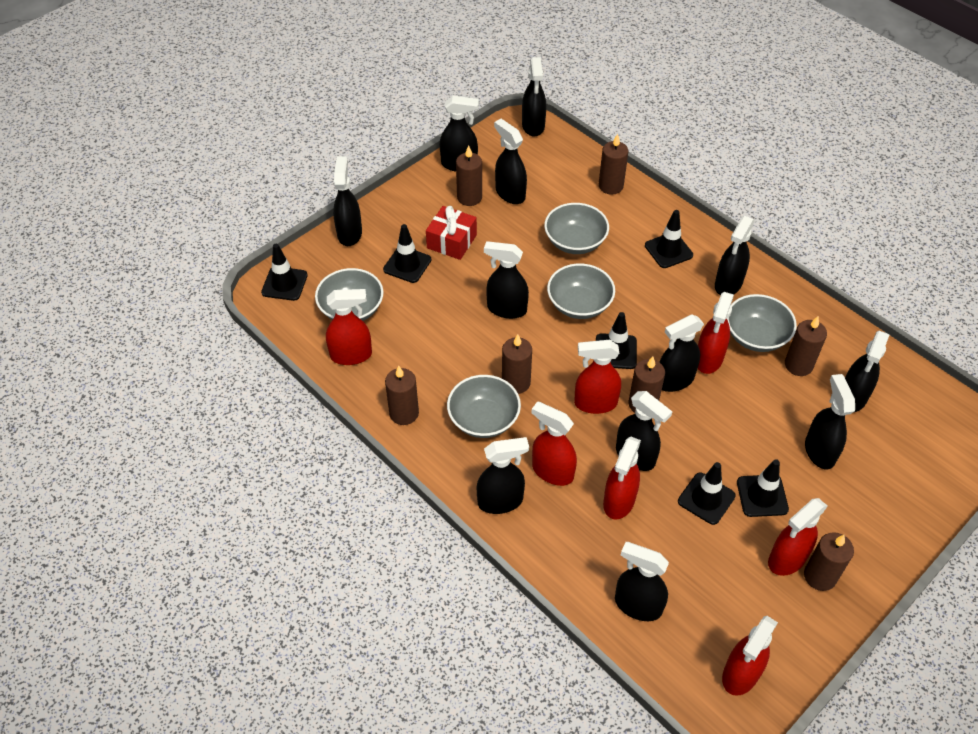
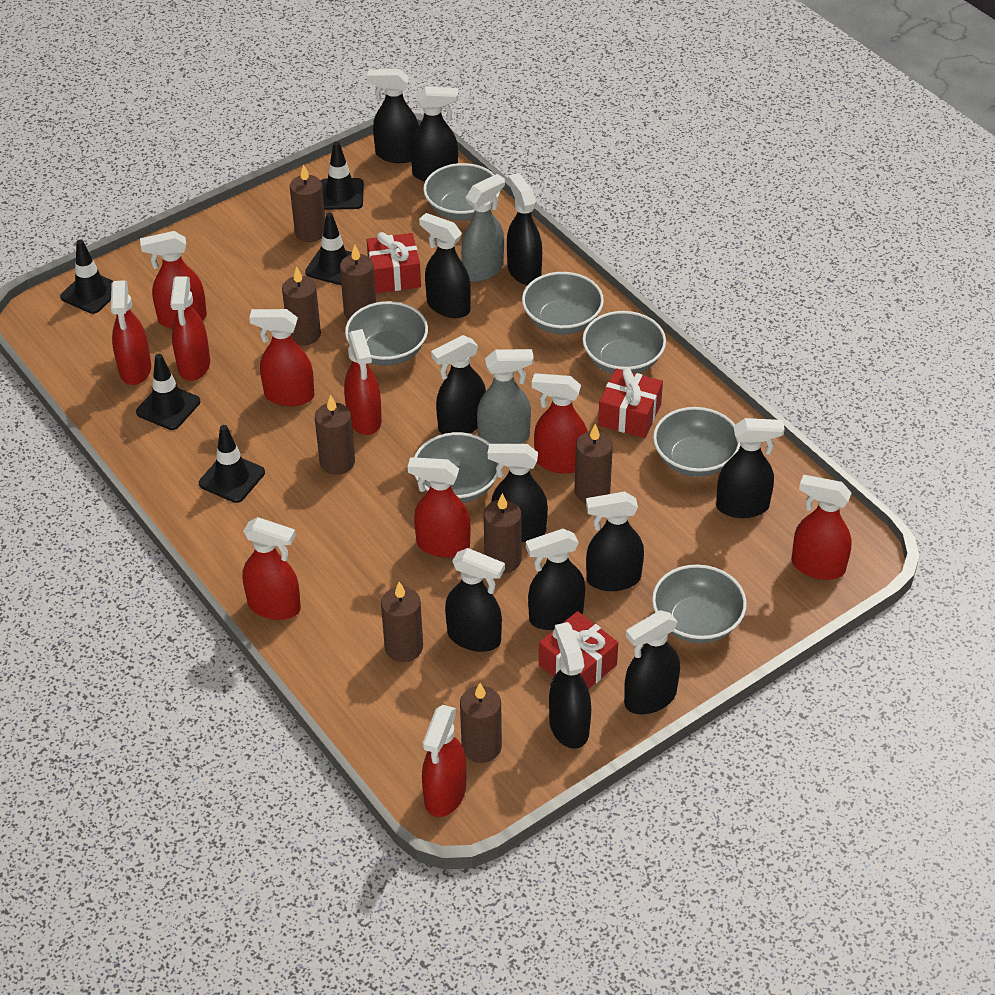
black traffic cone: 6 -> 5
brown candle: 7 -> 8
grey bowl: 5 -> 7
grey spray bottle: 0 -> 2
red gift: 1 -> 3
red spray bottle: 7 -> 10

